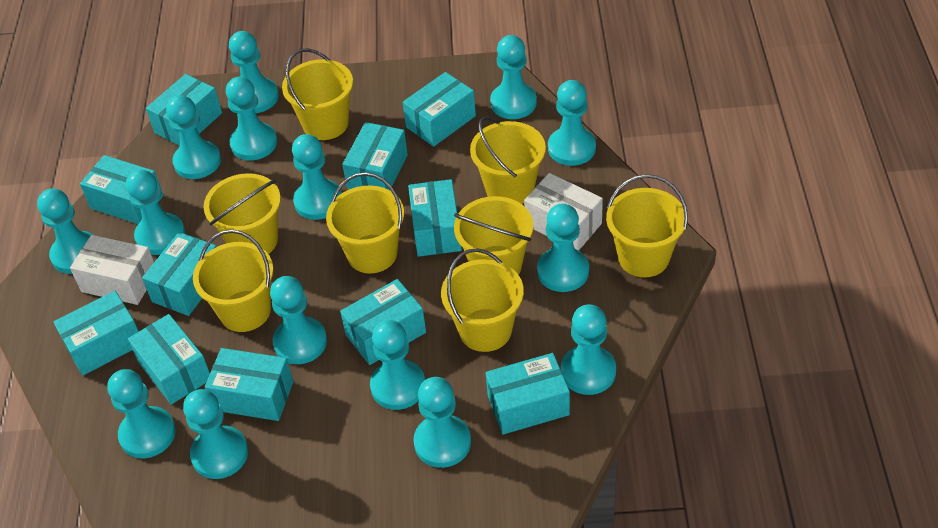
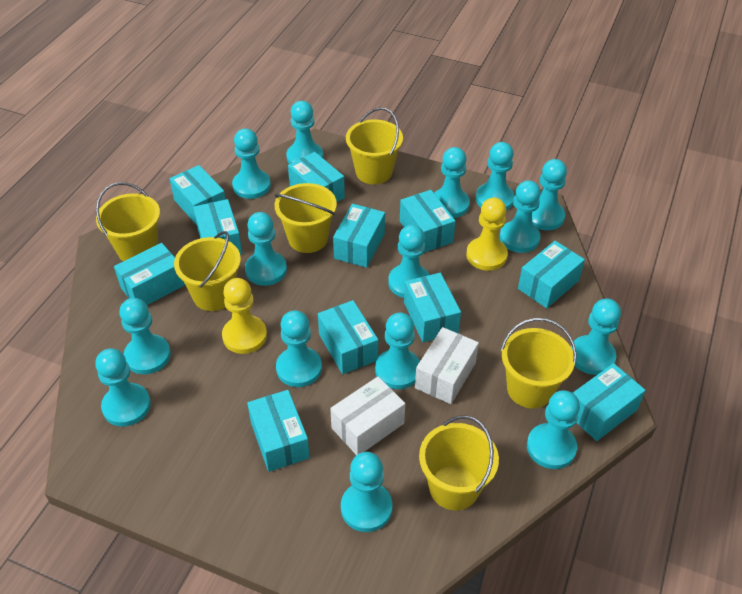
yellow bucket: 8 -> 6
yellow pawn: 0 -> 2

